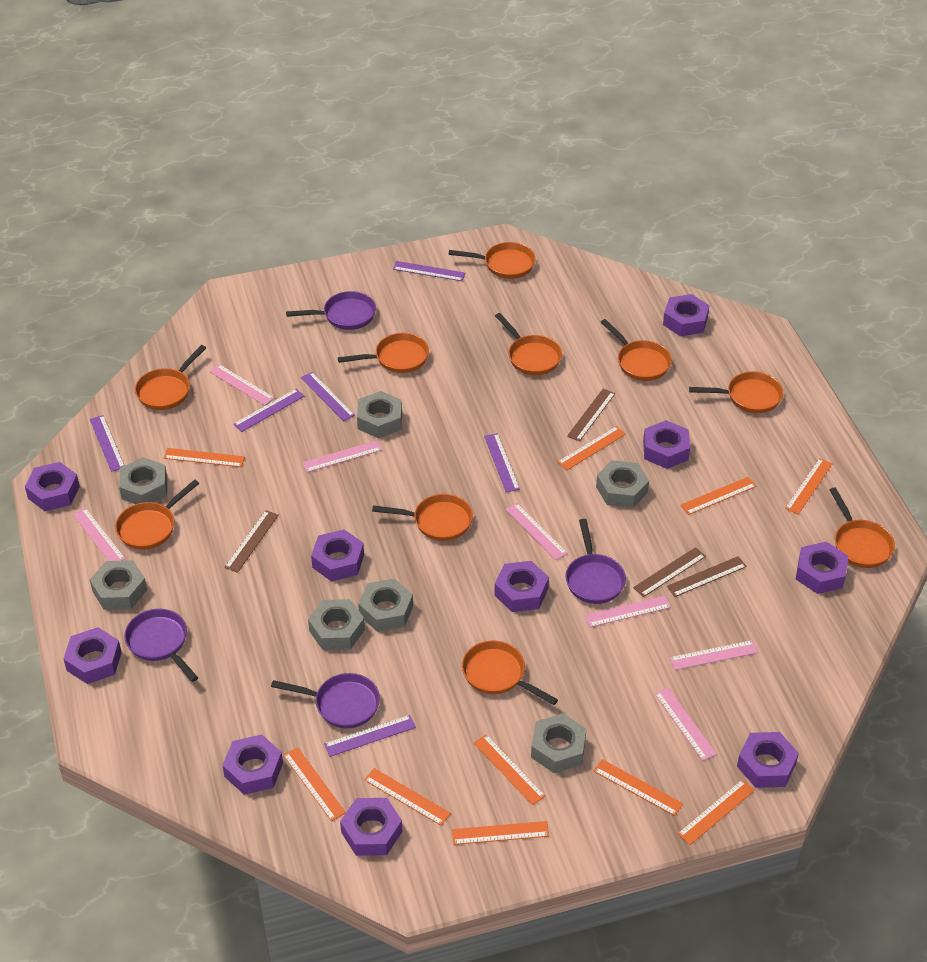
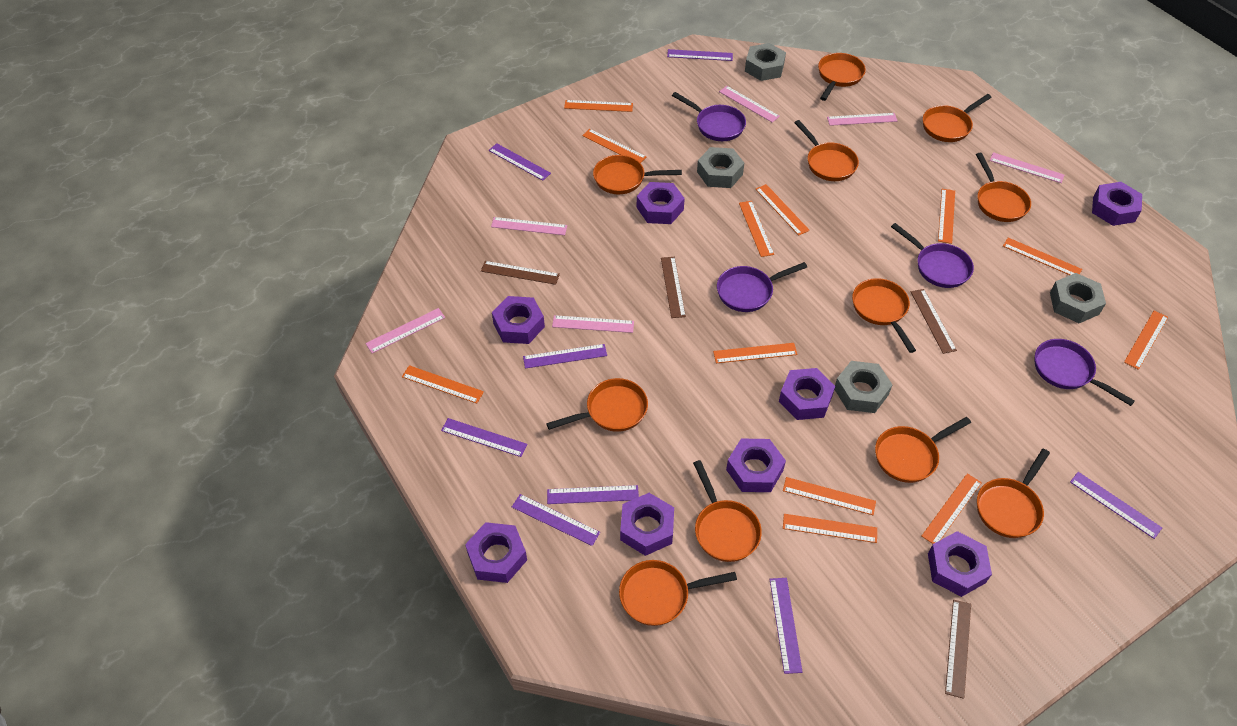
grey nut: 7 -> 4
orange pan: 10 -> 11
orange ruler: 10 -> 12
pink ruler: 7 -> 6
purple nut: 10 -> 8
purple ruler: 6 -> 8

